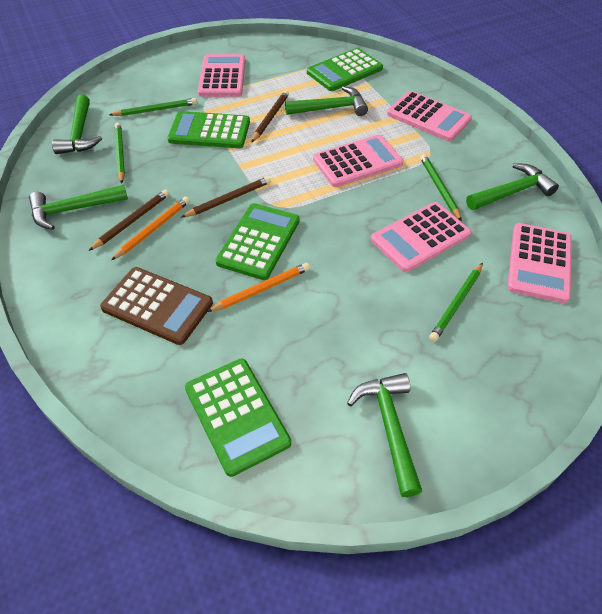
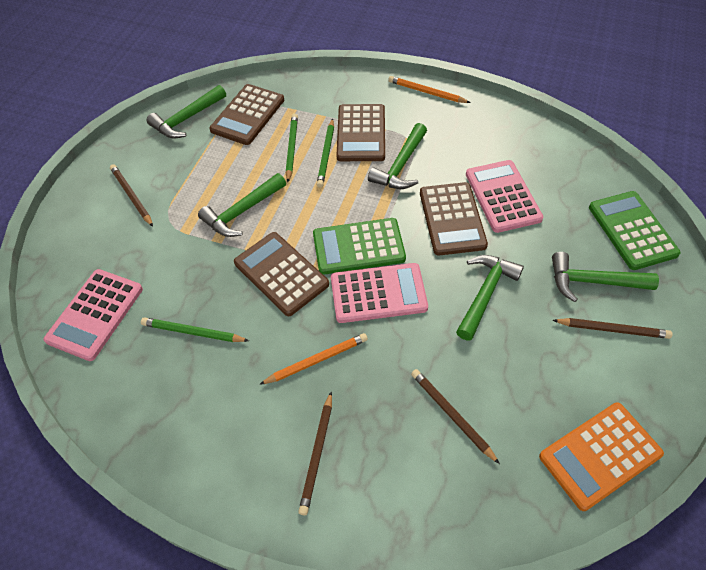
brown calculator: 1 -> 4
brown pencil: 3 -> 4
green calculator: 4 -> 2
green pencil: 4 -> 3
orange calculator: 0 -> 1
pink calculator: 5 -> 3

